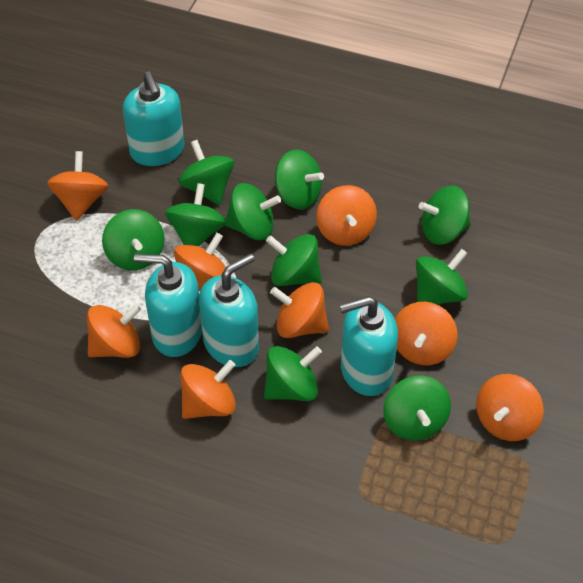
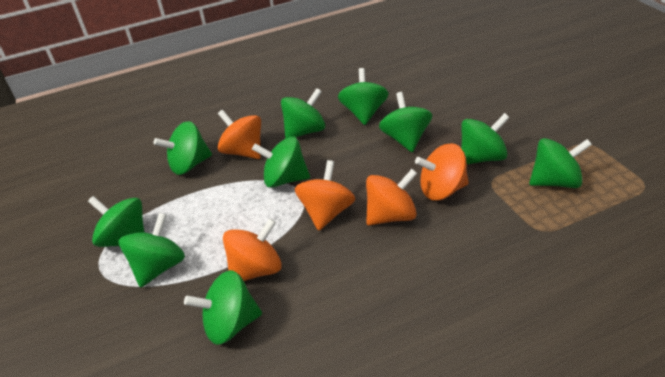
orange spinning top: 8 -> 5
turquoise soap dispenser: 4 -> 0

